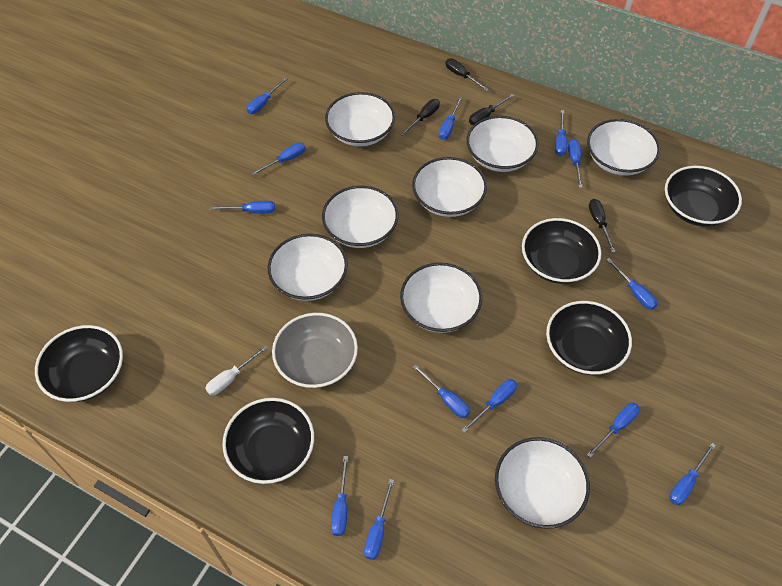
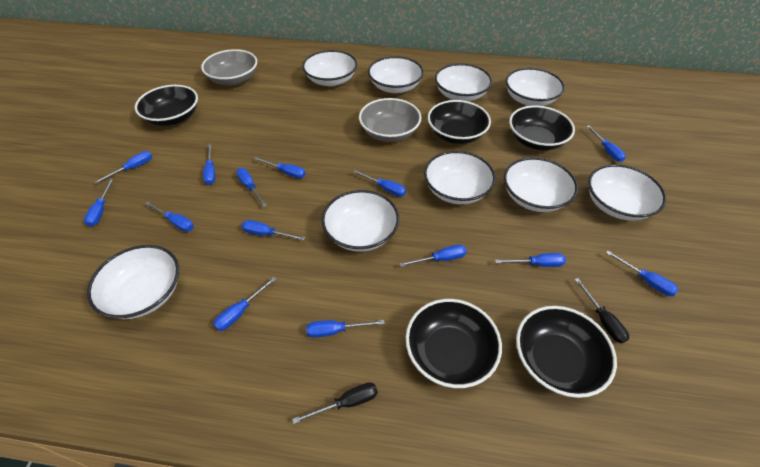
black screwdriver: 4 -> 2
blue screwdriver: 13 -> 14
grey bowl: 1 -> 2
white bowl: 8 -> 9
white screwdriver: 1 -> 0

